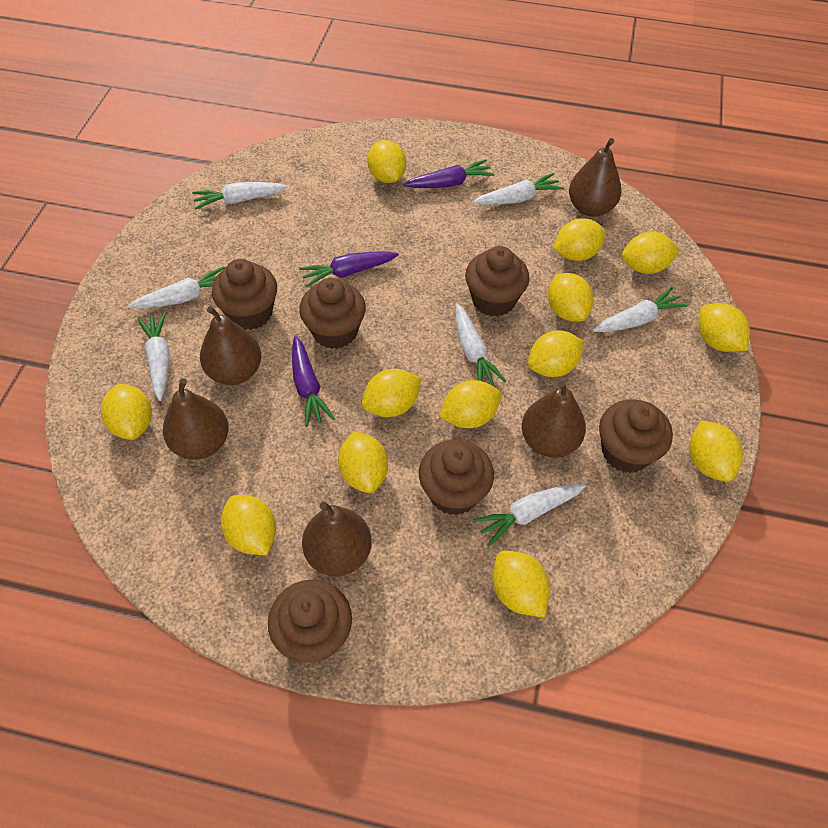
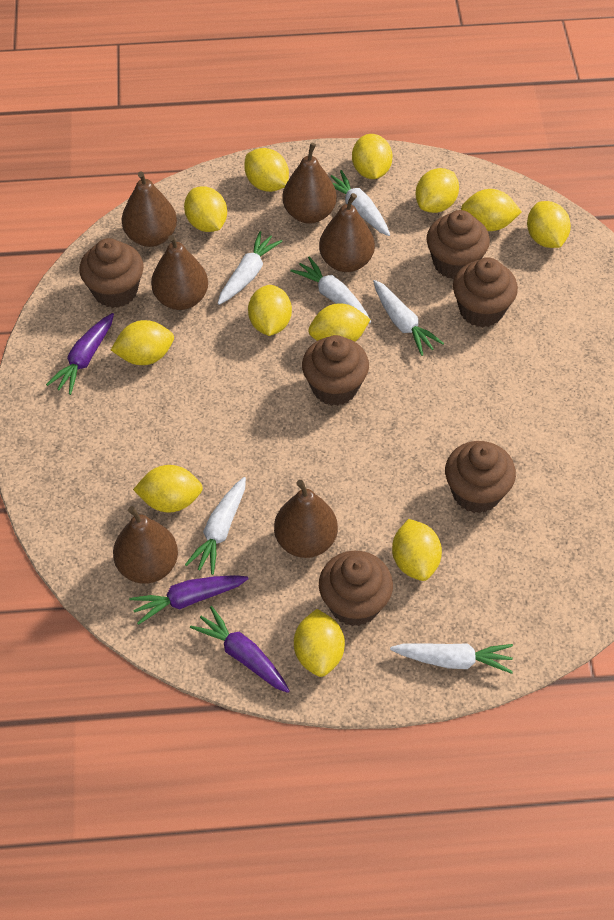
brown pear: 5 -> 6
white carrot: 7 -> 6
yellow lemon: 13 -> 12

